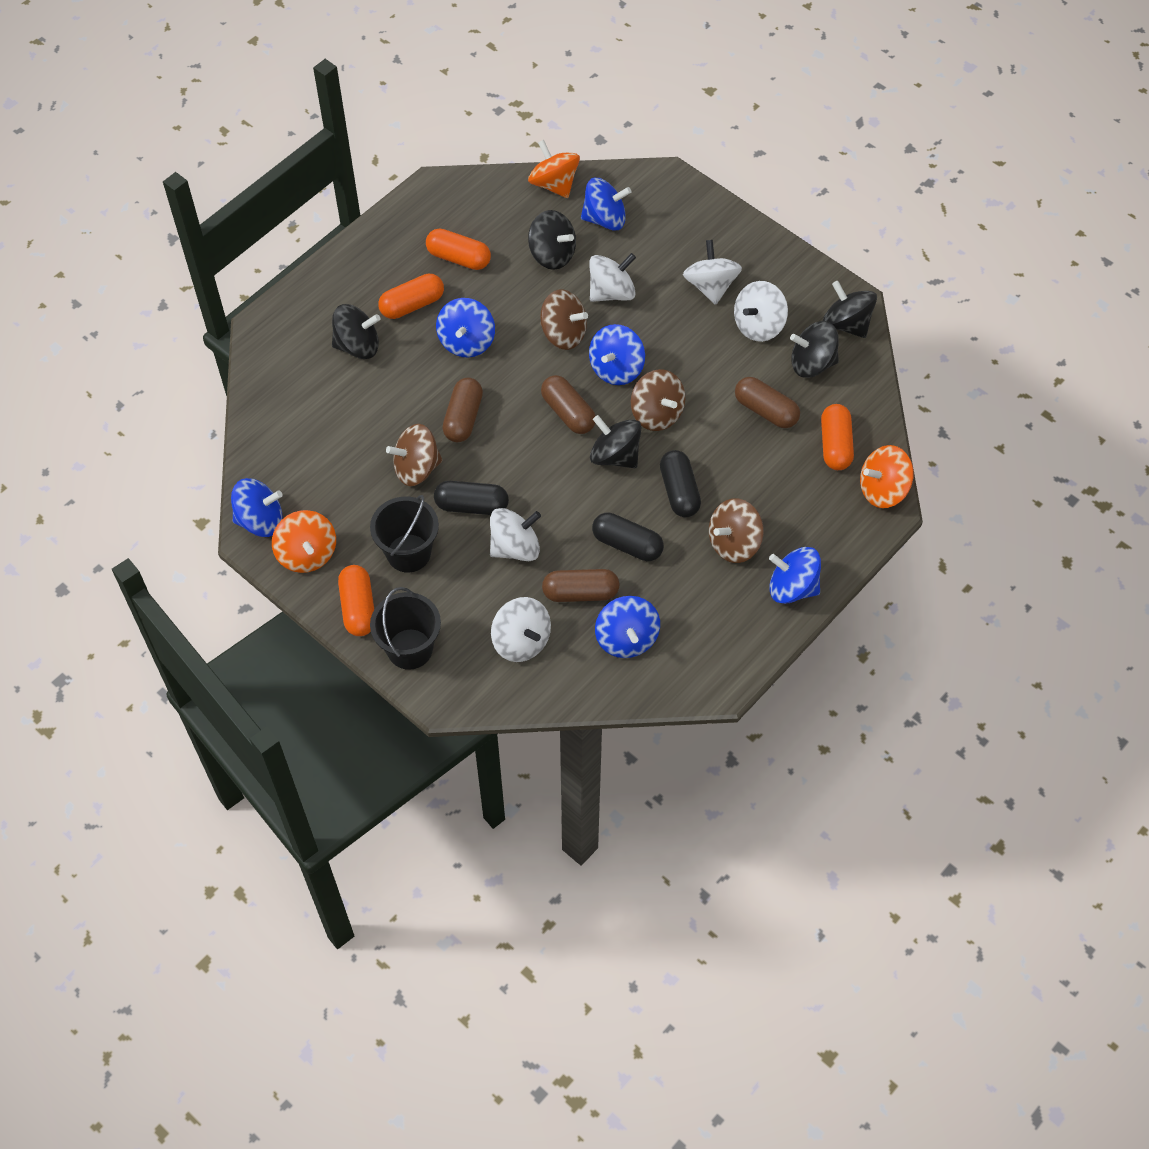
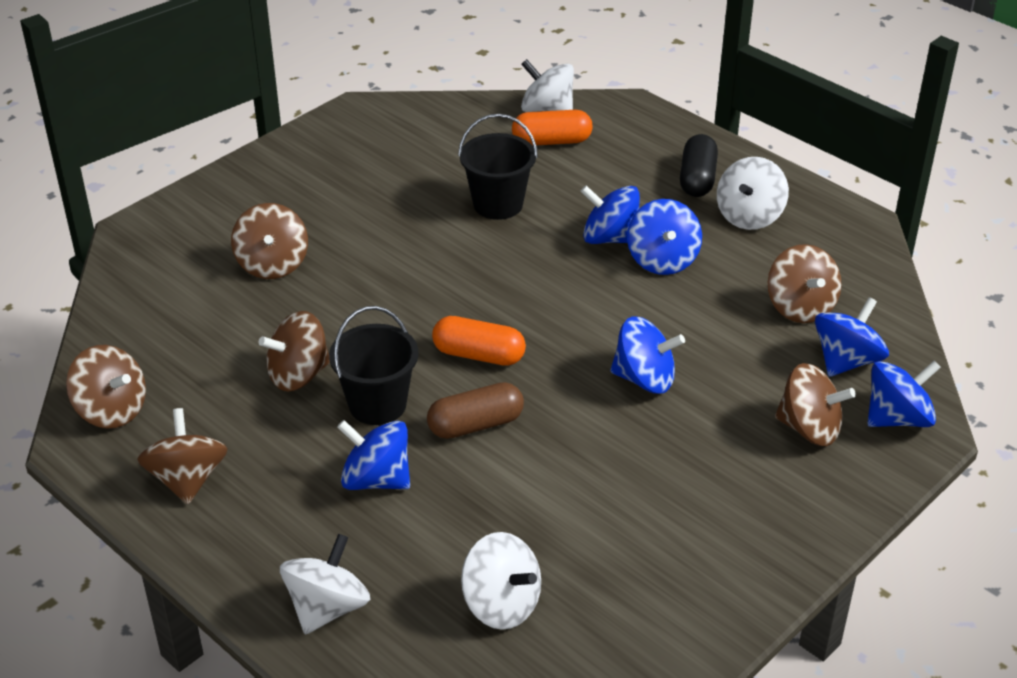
black capsule: 3 -> 1
black spinning top: 5 -> 0
brown capsule: 4 -> 1
brown spinning top: 4 -> 6
orange capsule: 4 -> 2
orange spinning top: 3 -> 0
white spinning top: 5 -> 4

